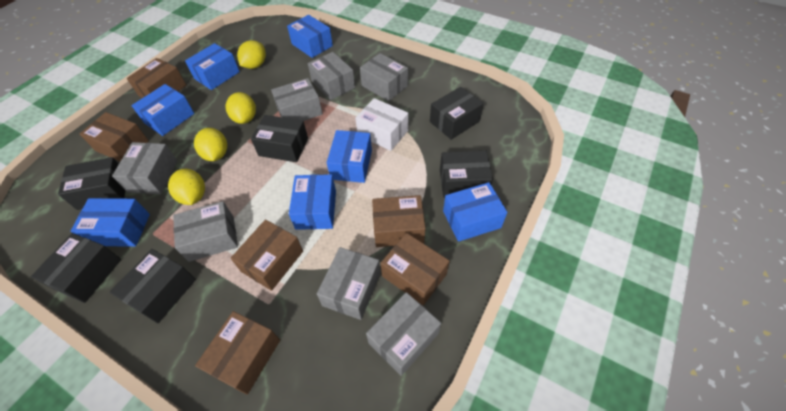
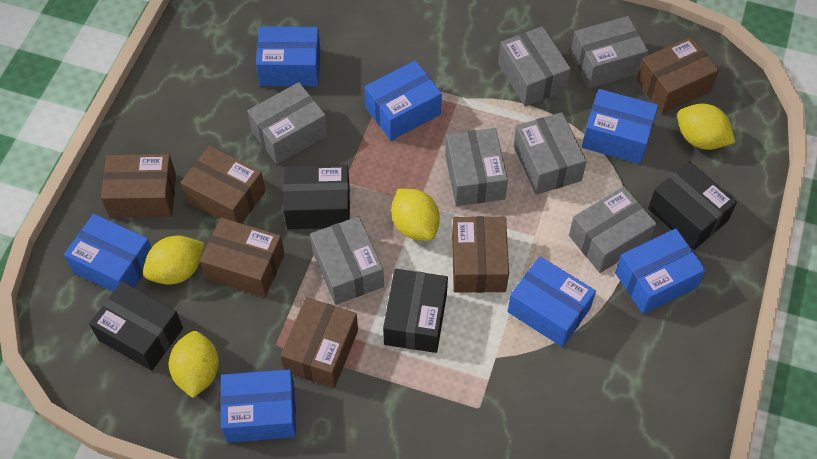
black box: 6 -> 4
white box: 1 -> 0

